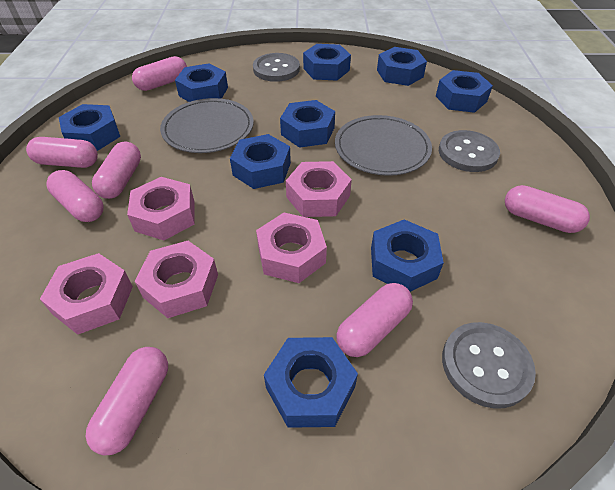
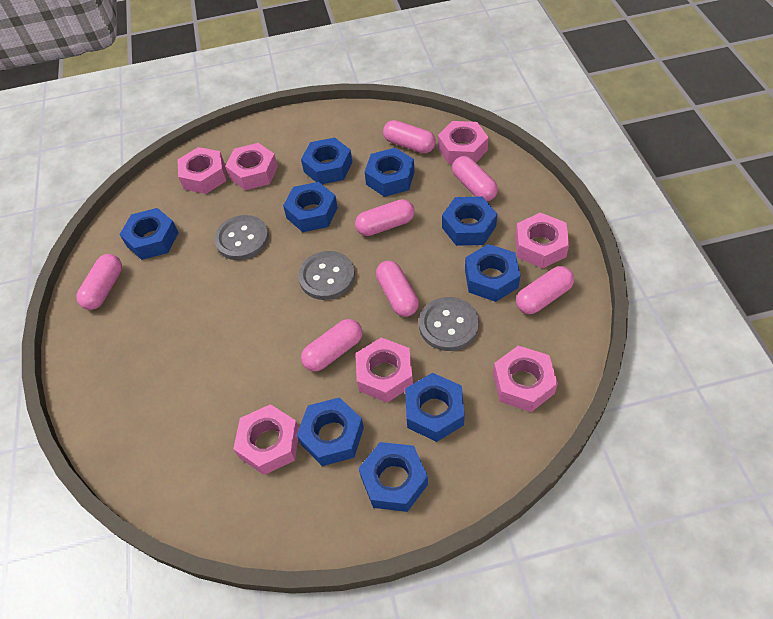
grey plate: 2 -> 0
pink nut: 5 -> 7

